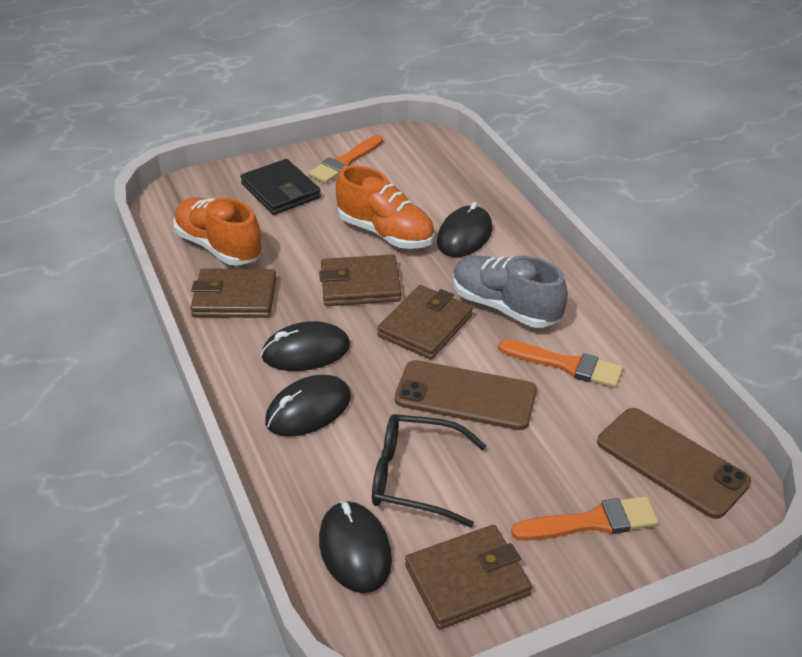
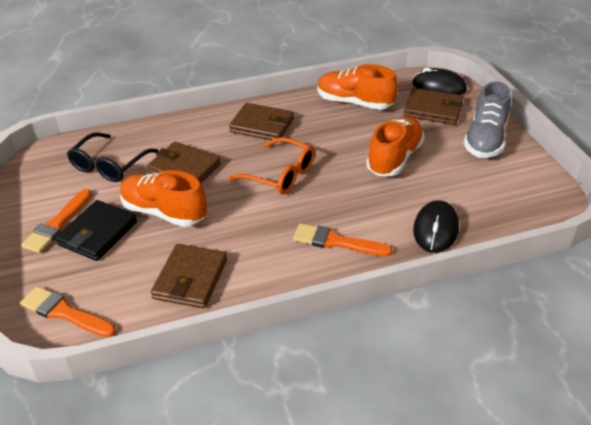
black mouse: 4 -> 2
brown phone: 2 -> 0
orange glasses: 0 -> 1
orange shoe: 2 -> 3

